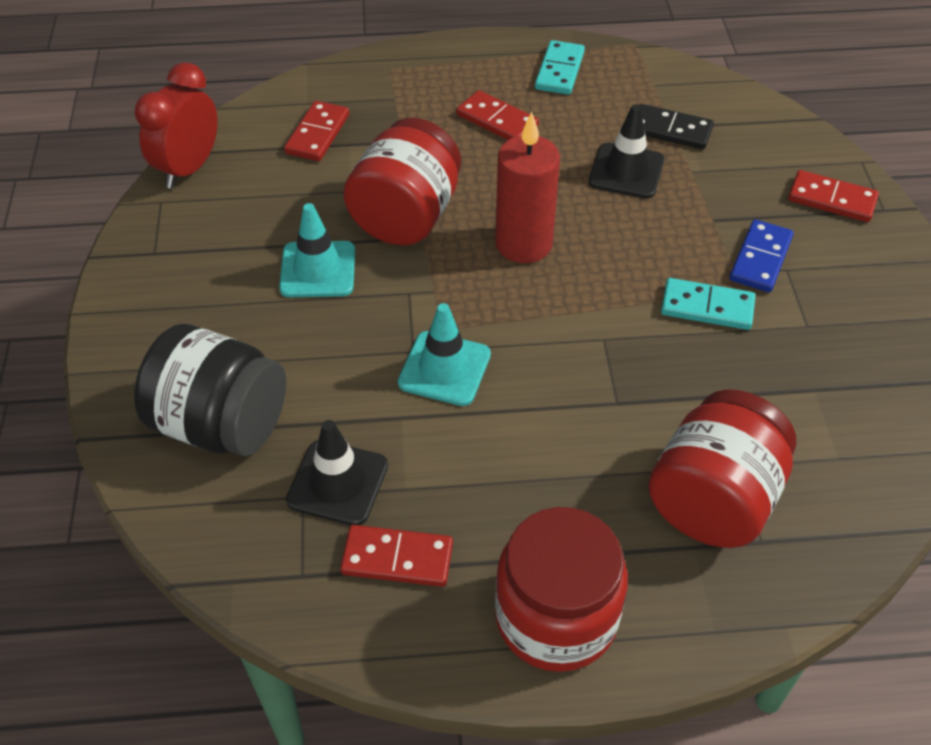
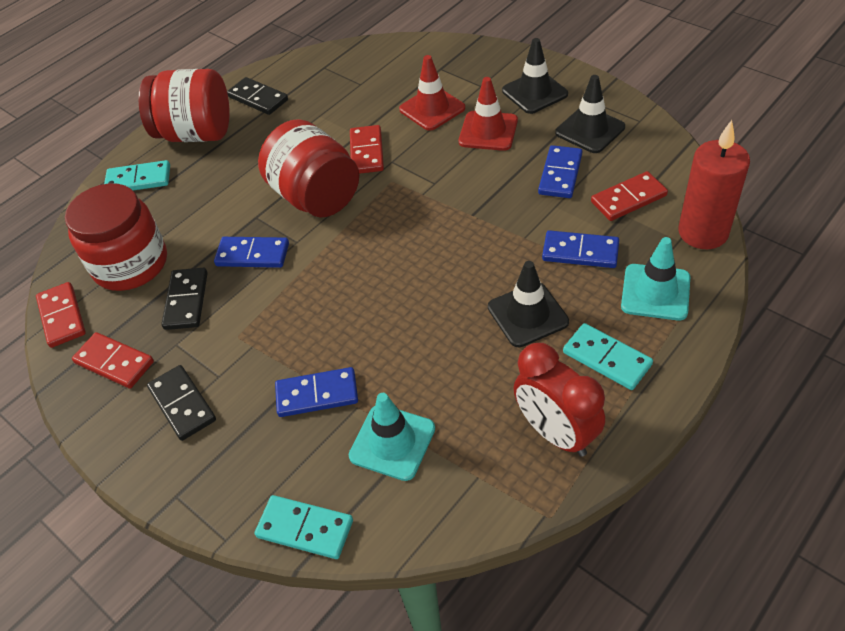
black domino: 1 -> 3
black jar: 1 -> 0
black traffic cone: 2 -> 3
blue domino: 1 -> 4
red traffic cone: 0 -> 2
turquoise domino: 2 -> 3

